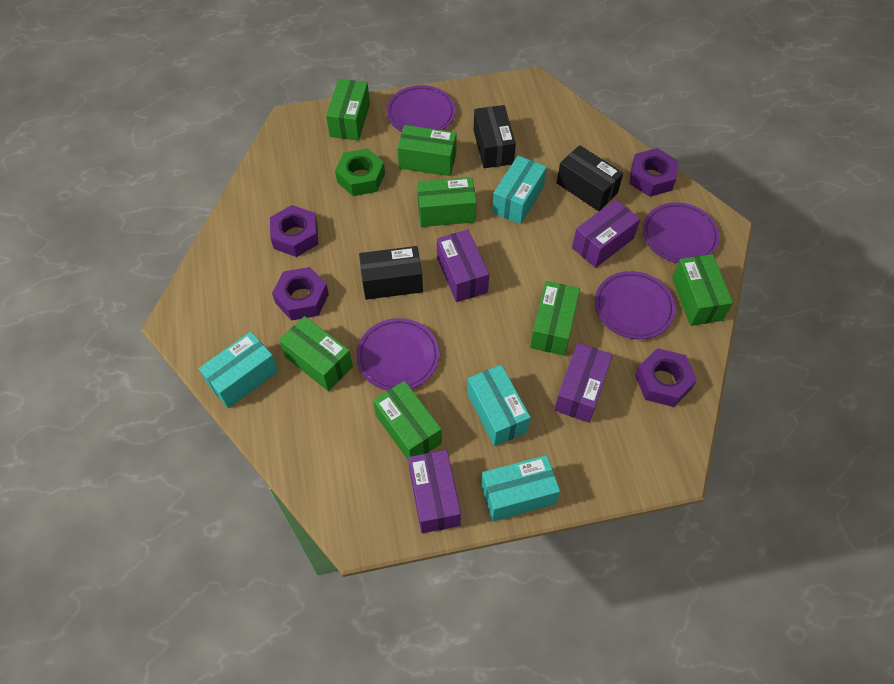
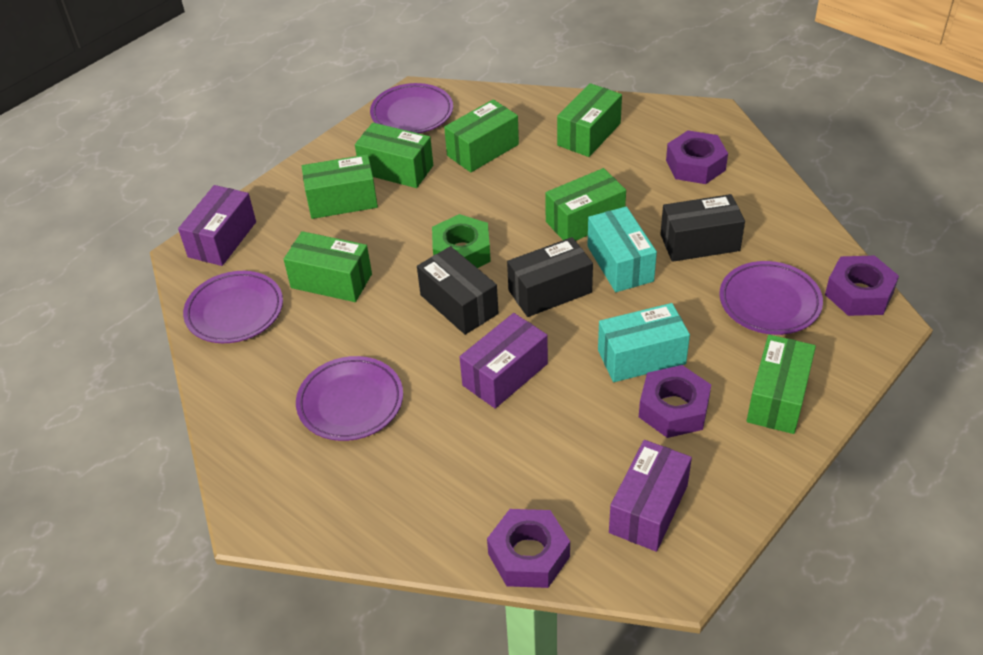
purple box: 4 -> 3
turquoise box: 4 -> 2

